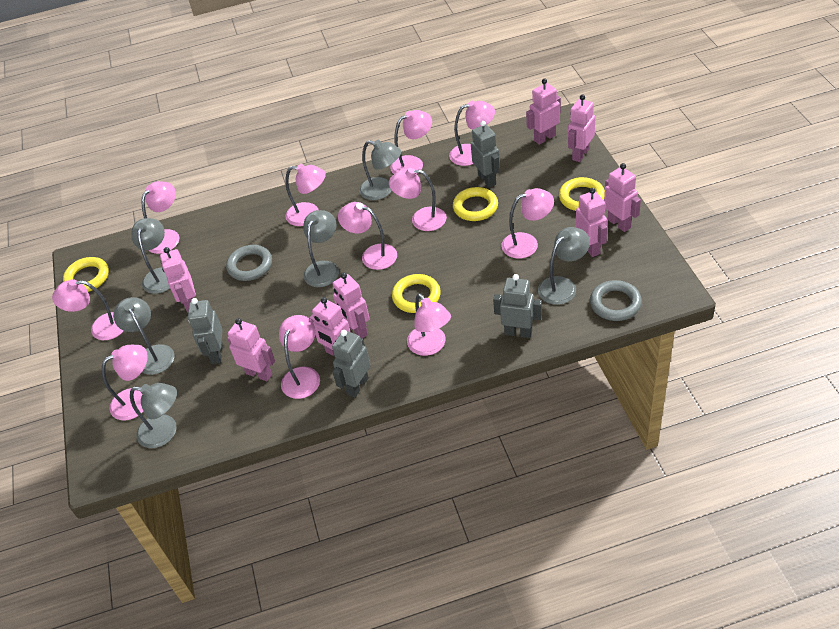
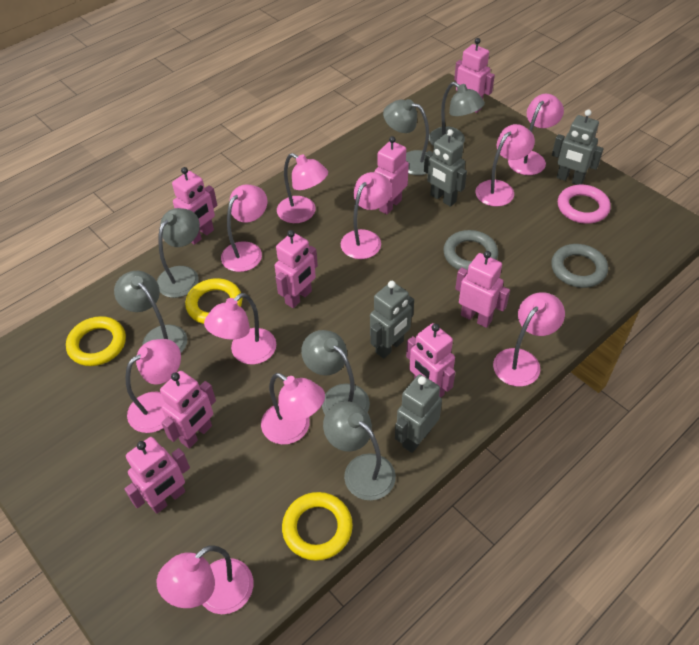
pink lamp: 11 -> 10
pink ring: 0 -> 1
yellow ring: 4 -> 3

